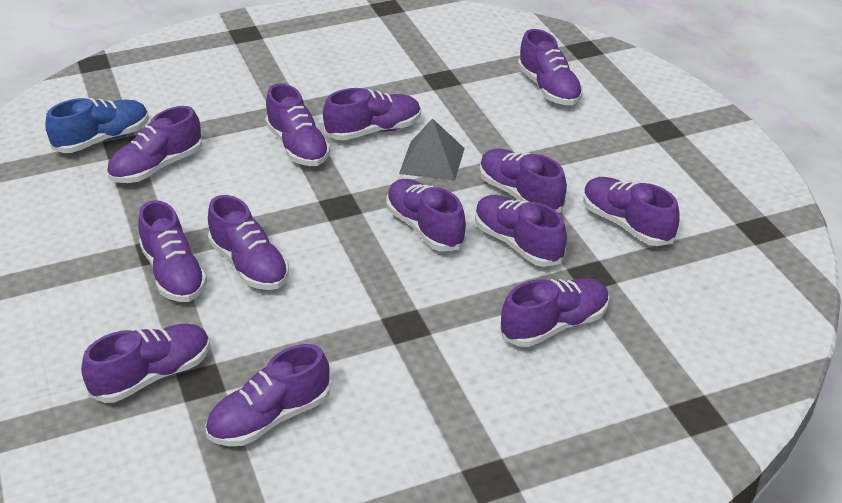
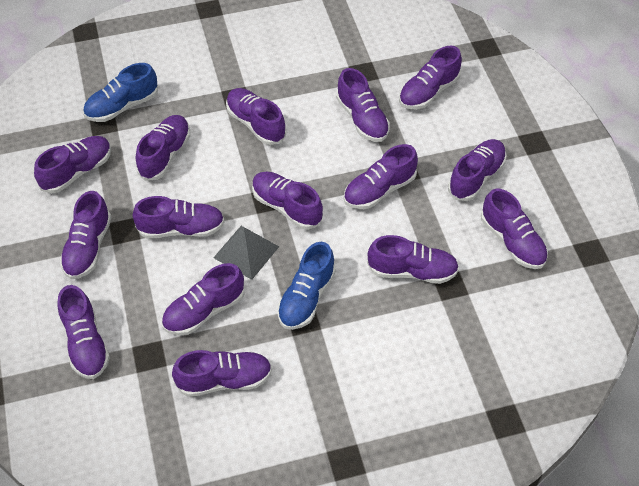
blue shoe: 1 -> 2
purple shoe: 13 -> 15

